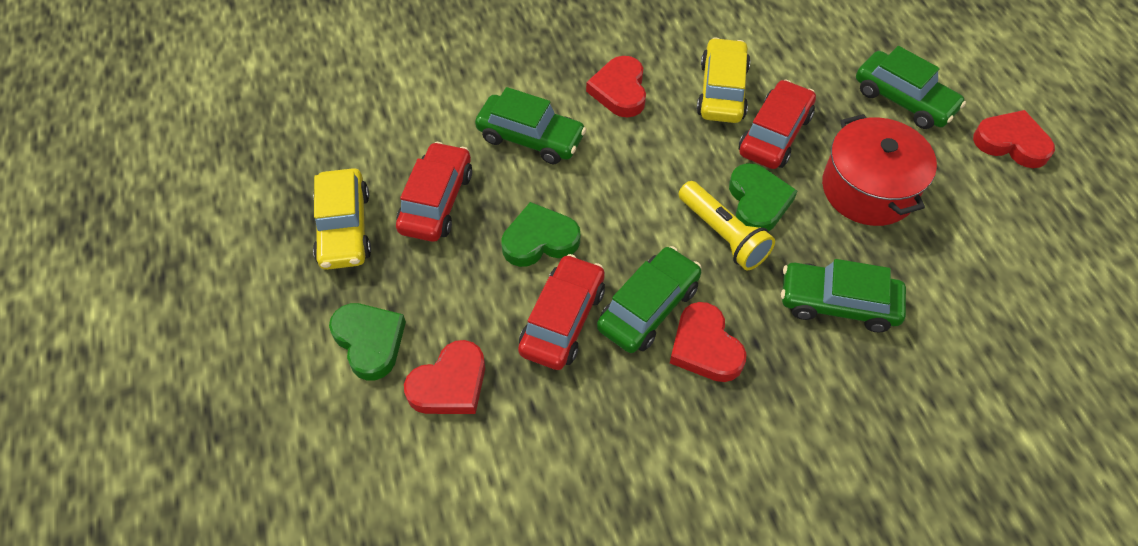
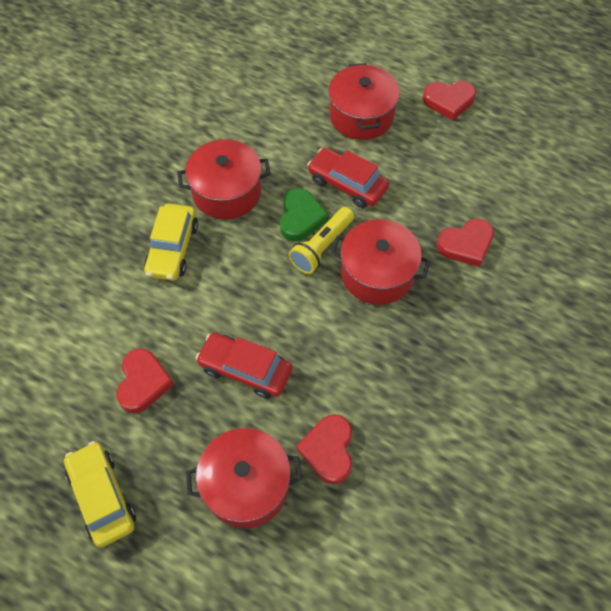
green car: 4 -> 0
green heart: 3 -> 1
red car: 3 -> 2
red pot: 1 -> 4

